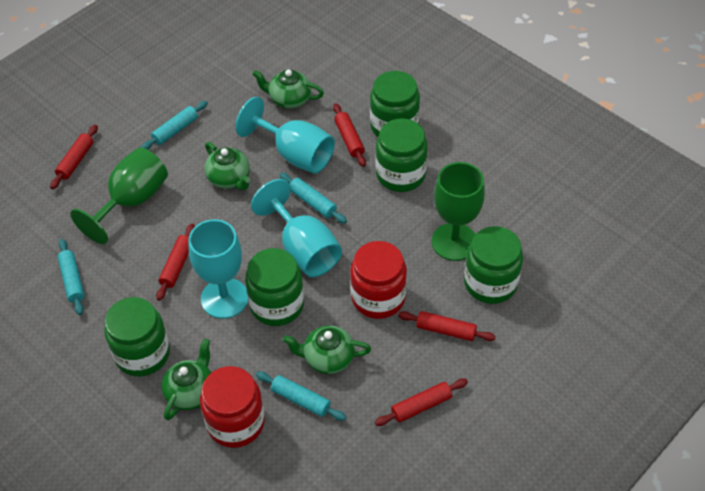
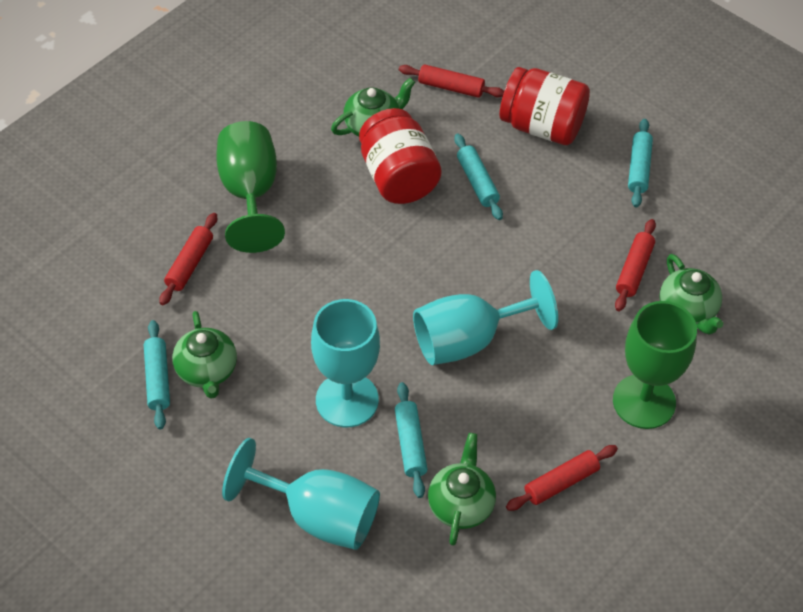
green jar: 5 -> 0
red rolling pin: 5 -> 4

